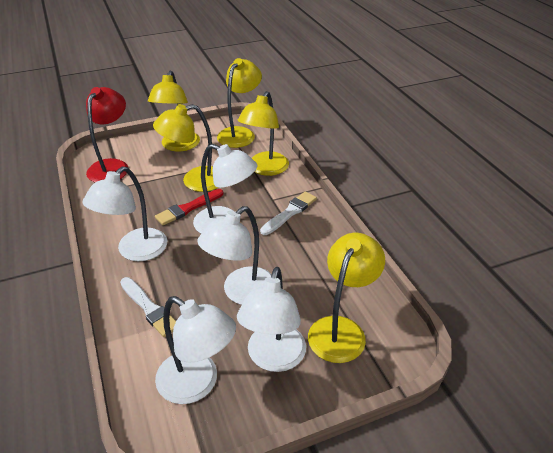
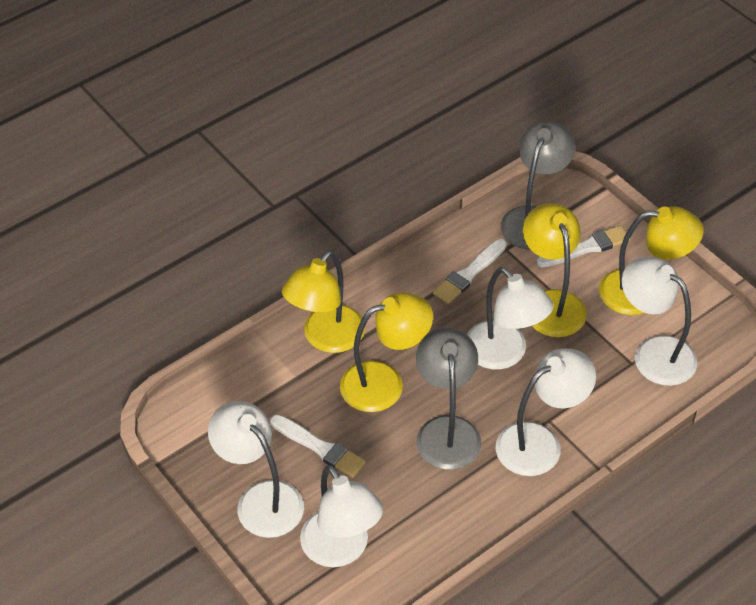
grey lamp: 0 -> 2
red brush: 1 -> 0
red lamp: 1 -> 0
white brush: 2 -> 3
yellow lamp: 5 -> 4

